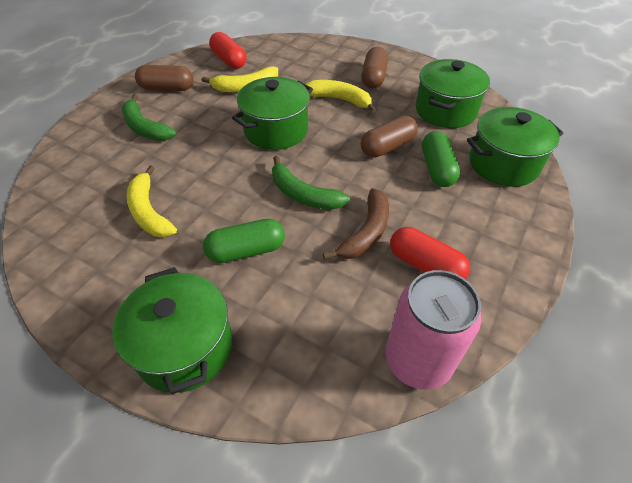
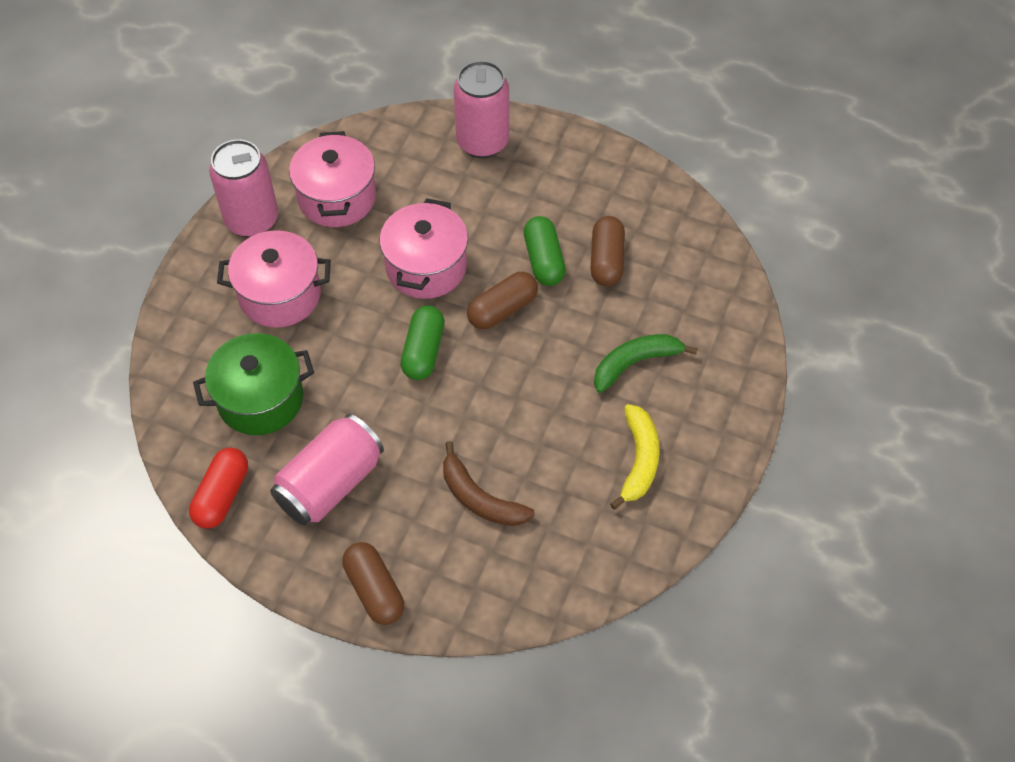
green banana: 2 -> 1
green pot: 4 -> 1
pink can: 1 -> 3
pink pot: 0 -> 3
red capsule: 2 -> 1
yellow banana: 3 -> 1

